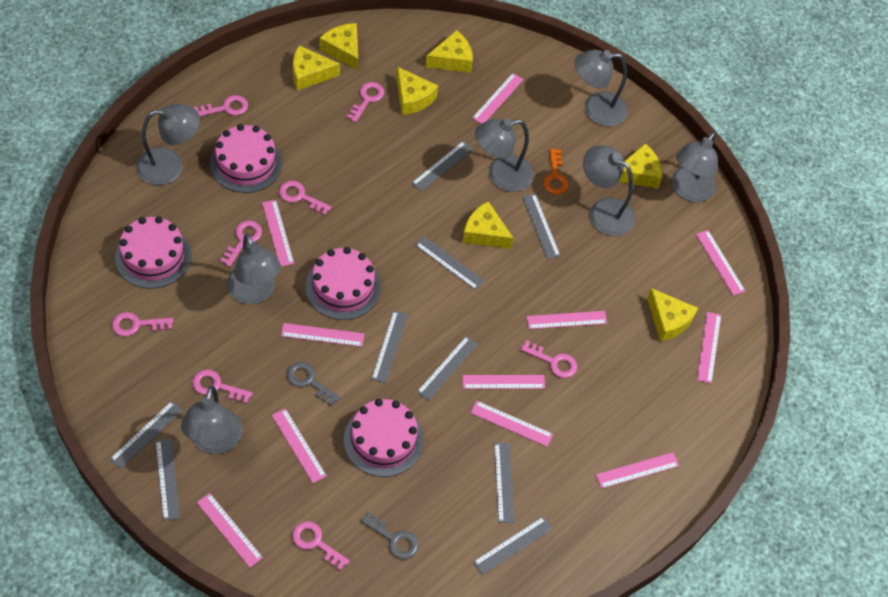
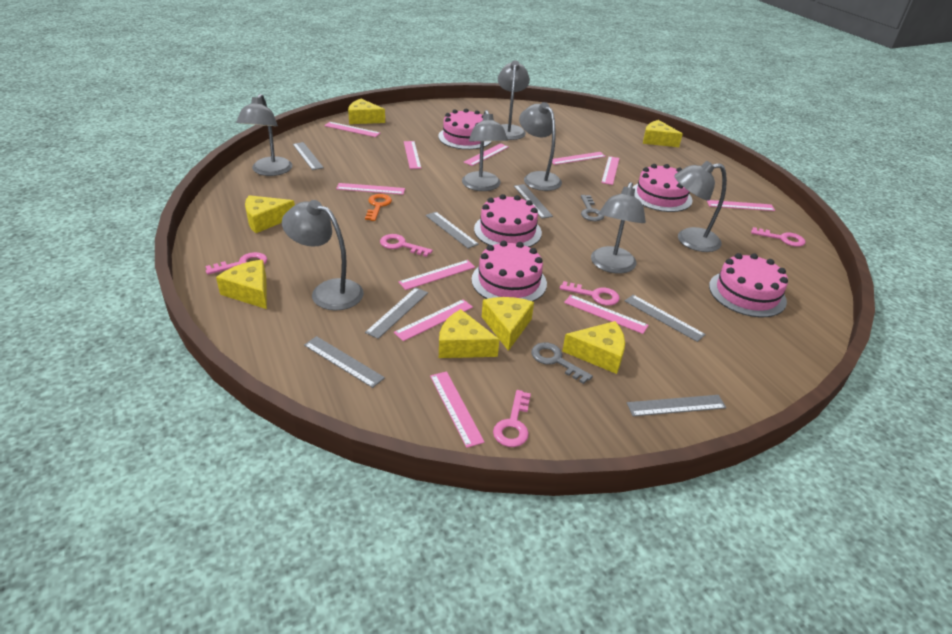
grey ruler: 9 -> 7
pink cake: 4 -> 5
pink key: 8 -> 5

